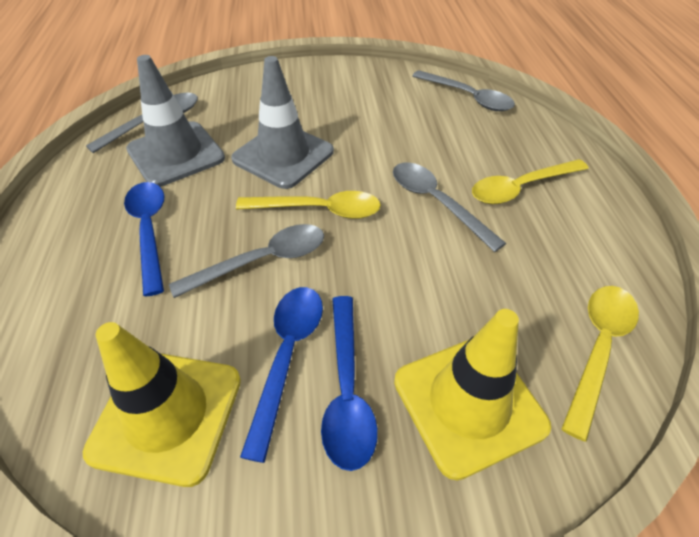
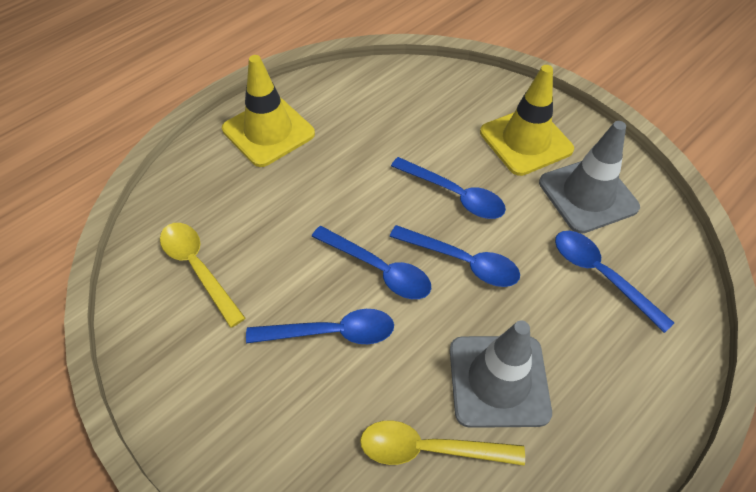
blue spoon: 3 -> 5
grey spoon: 4 -> 0
yellow spoon: 3 -> 2

